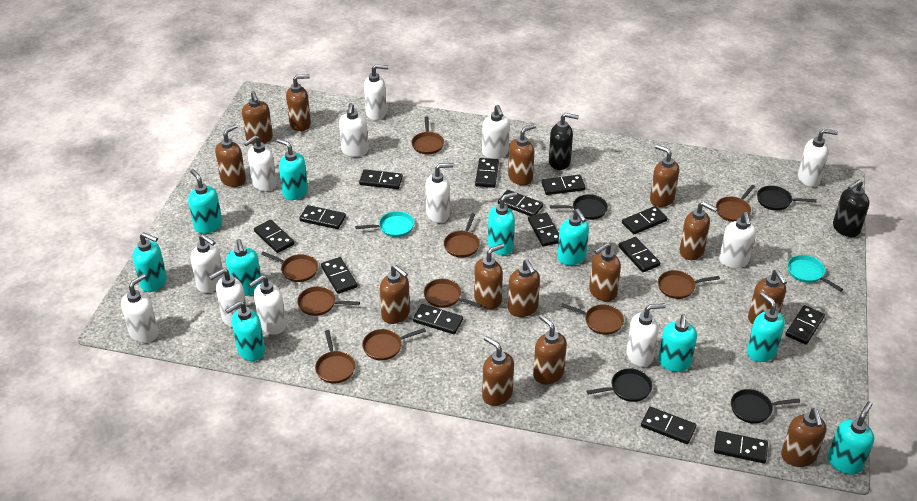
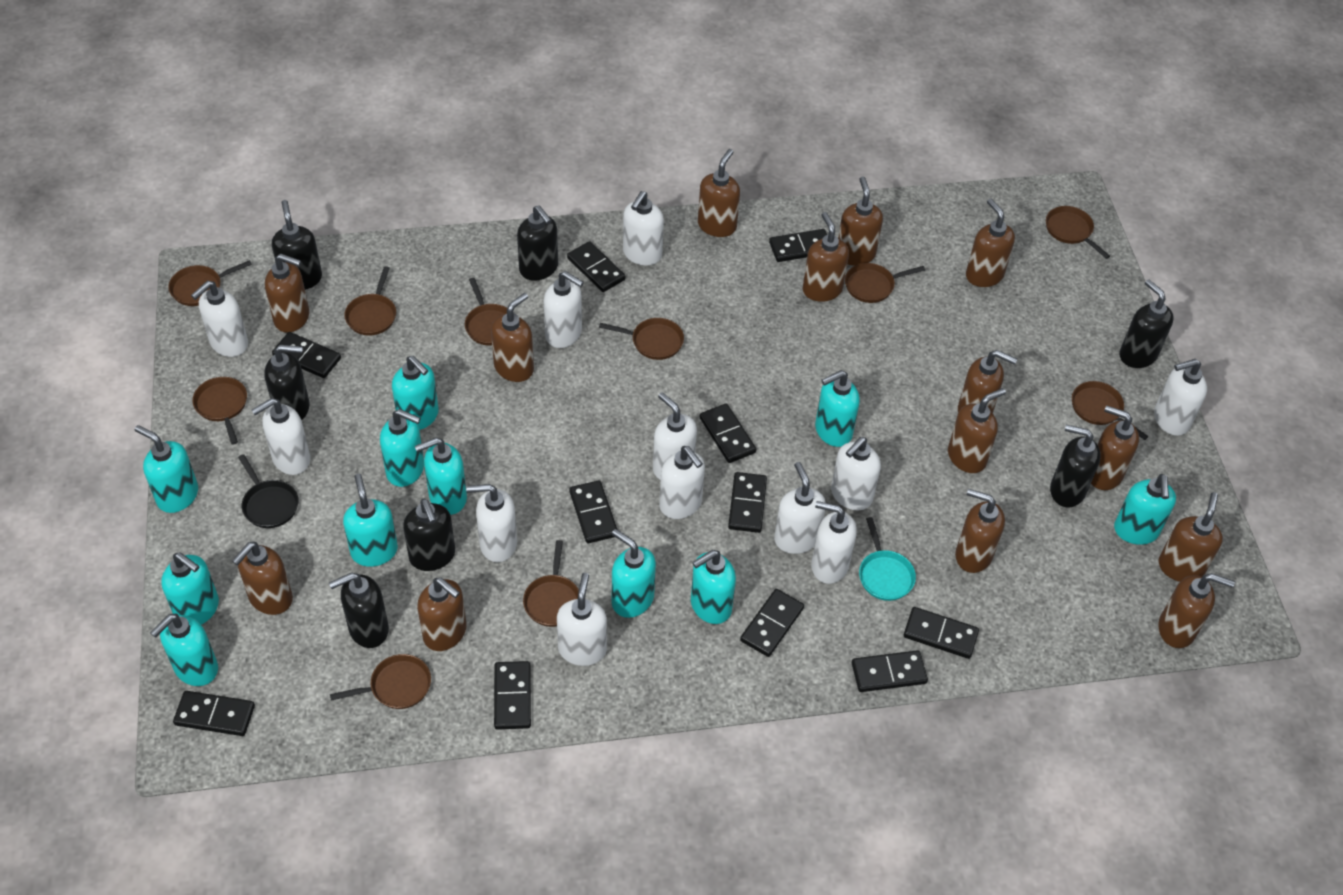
black domino: 14 -> 11
black pan: 4 -> 1
black soap dispenser: 2 -> 7
turquoise pan: 2 -> 1
turquoise soap dispenser: 10 -> 11

